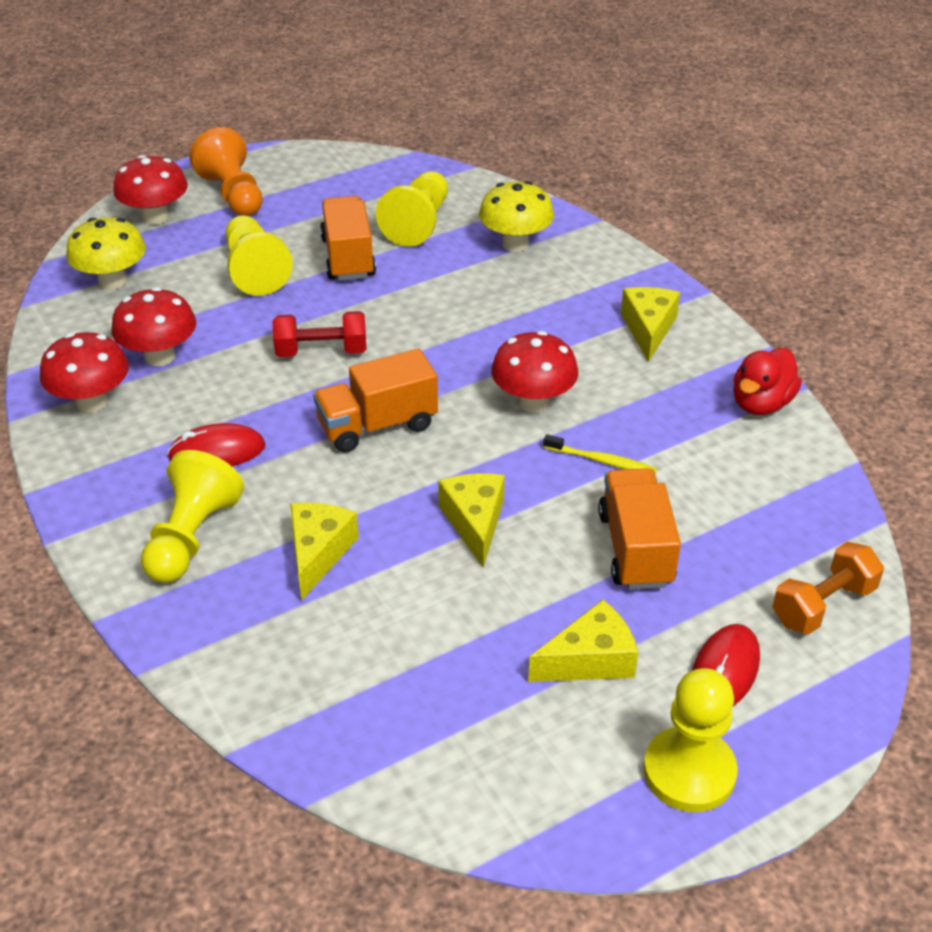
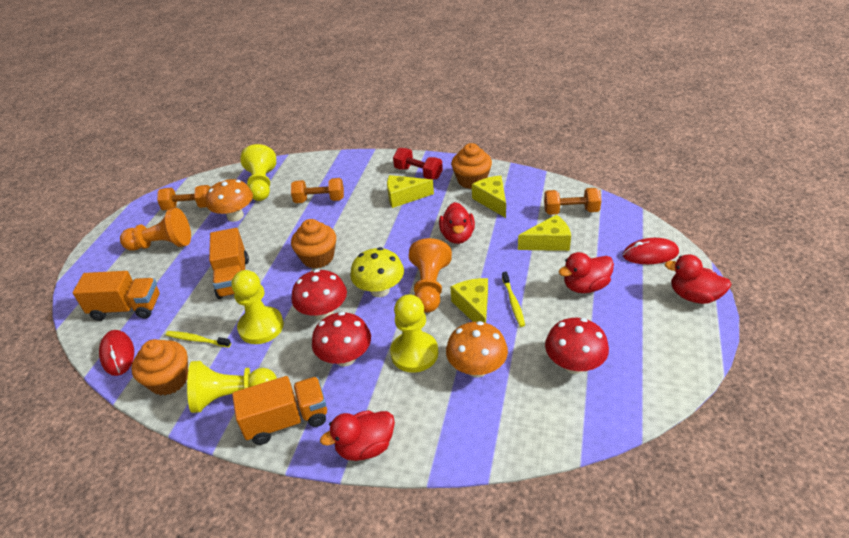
orange cupcake: 0 -> 3
orange dumbbell: 1 -> 3
orange mushroom: 0 -> 2
orange pawn: 1 -> 2
red duck: 1 -> 4
red mushroom: 4 -> 3
yellow mushroom: 2 -> 1
yellow toothbrush: 1 -> 2

